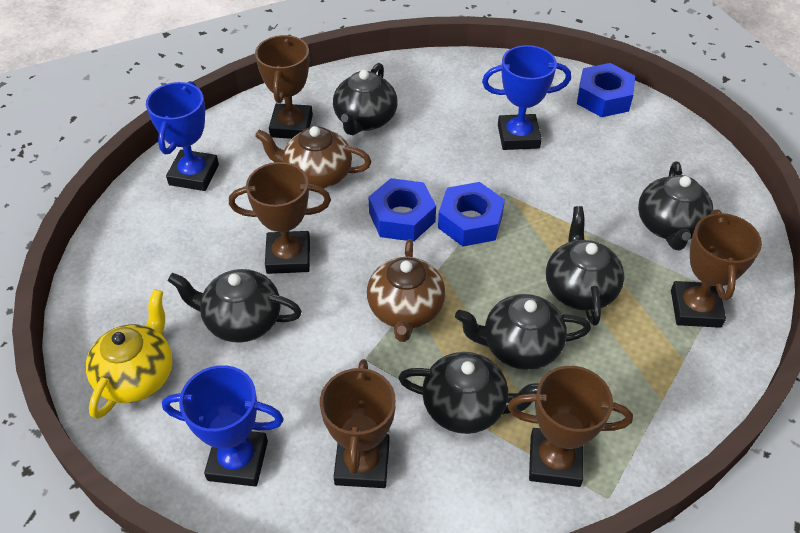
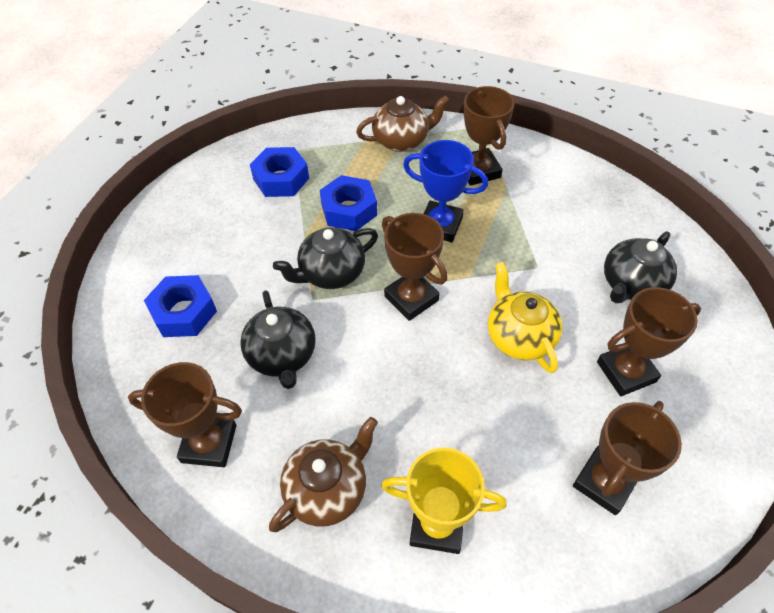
black teapot: 6 -> 3
blue trophy: 3 -> 1
yellow trophy: 0 -> 1

